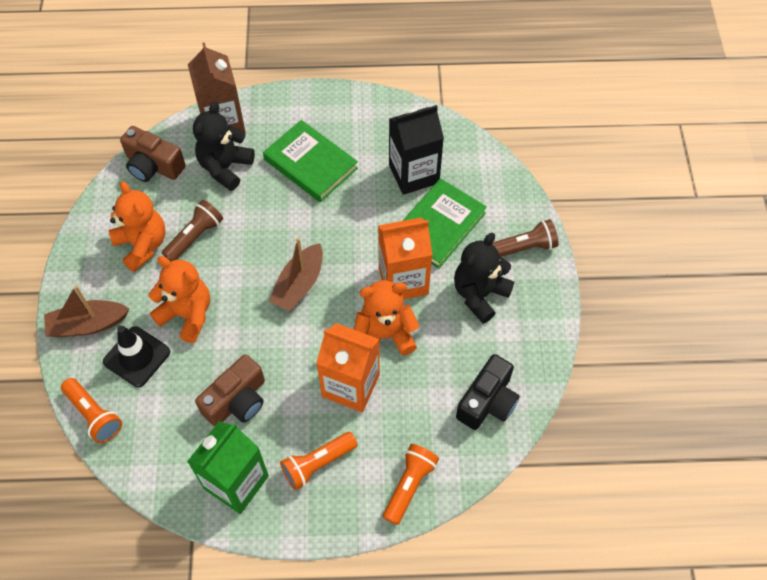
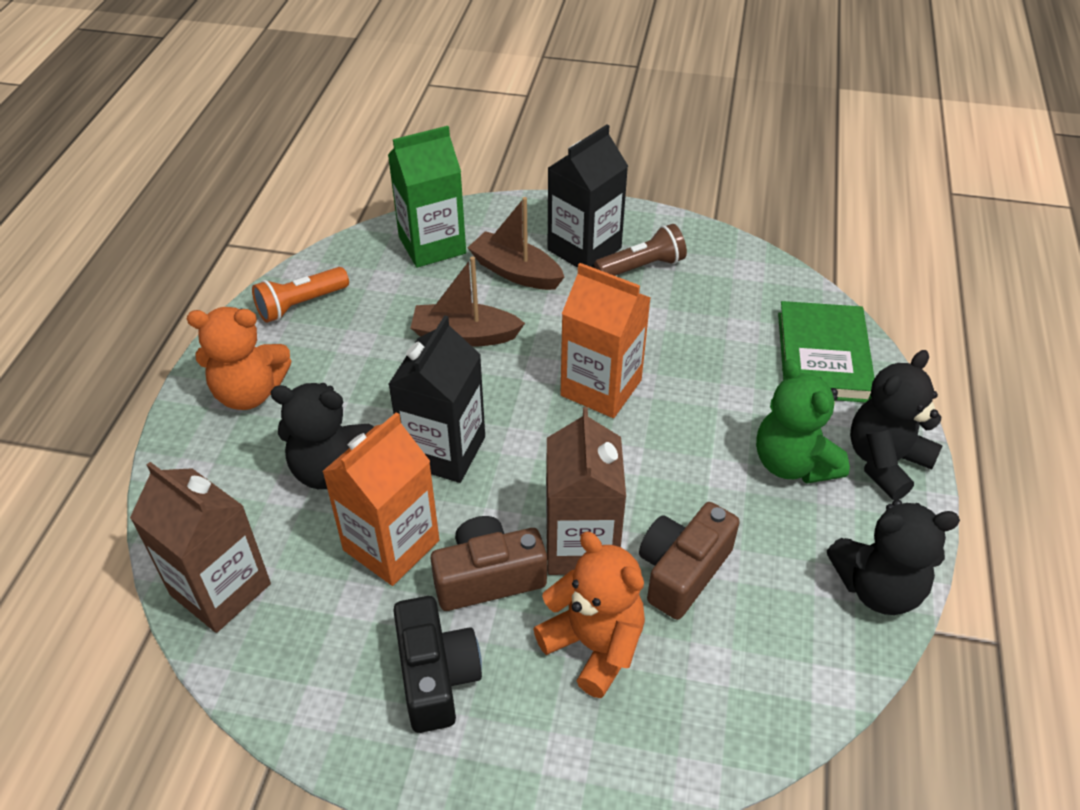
black carton: 1 -> 2
black teddy bear: 2 -> 3
black traffic cone: 1 -> 0
brown carton: 1 -> 2
brown flashlight: 2 -> 1
green book: 2 -> 1
green teddy bear: 0 -> 1
orange flashlight: 3 -> 1
orange teddy bear: 3 -> 2

